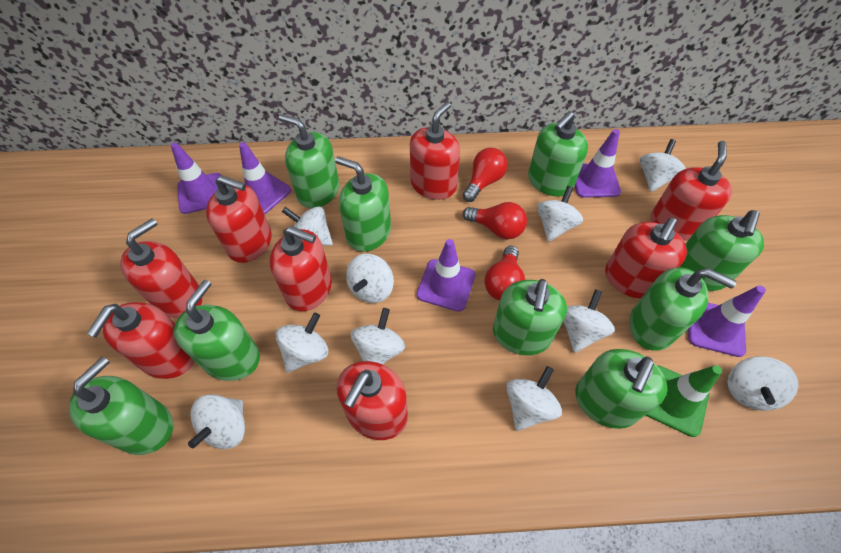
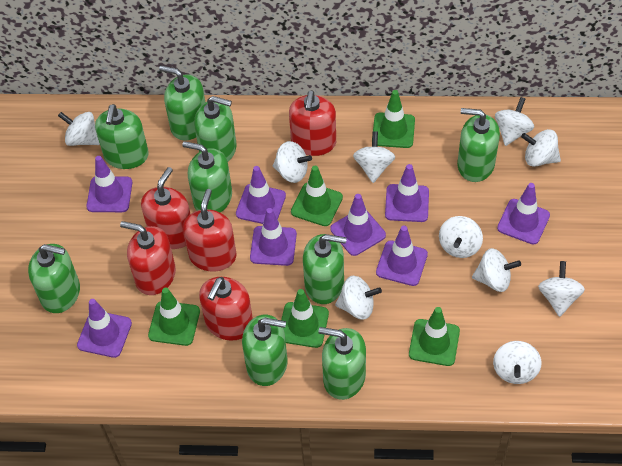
green traffic cone: 1 -> 5
purple traffic cone: 5 -> 8
red light bulb: 3 -> 0
red soap dispenser: 8 -> 5

